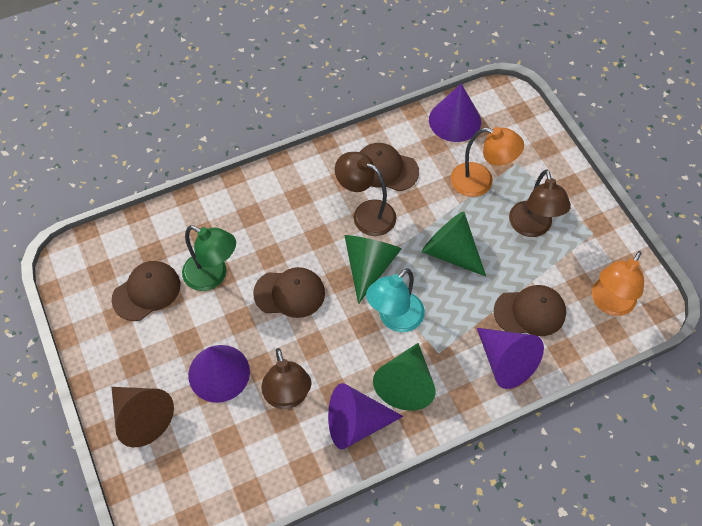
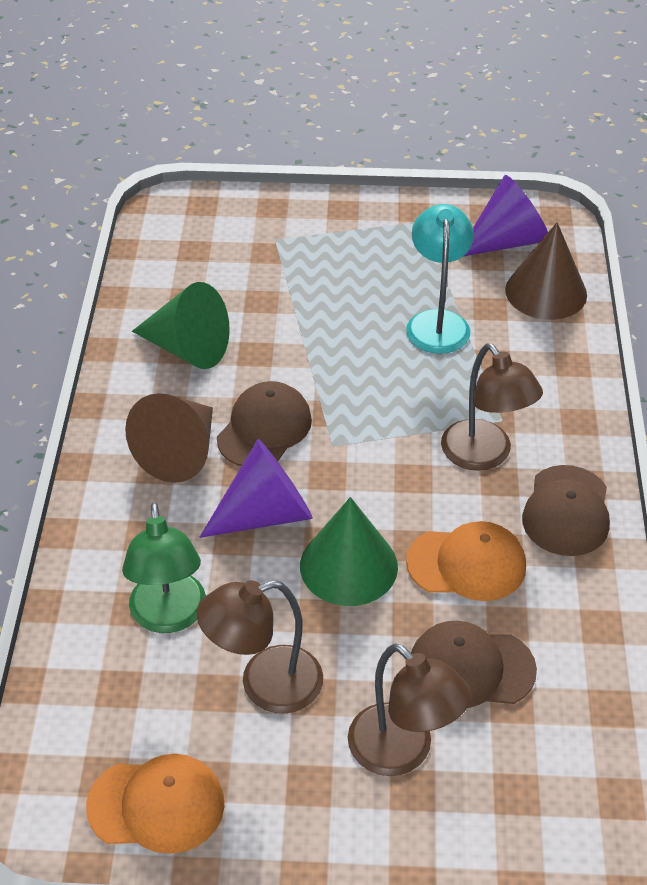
brown cap: 4 -> 3
brown cone: 1 -> 2
green cone: 3 -> 2
orange cap: 0 -> 2
orange lamp: 2 -> 0
purple cone: 4 -> 2

